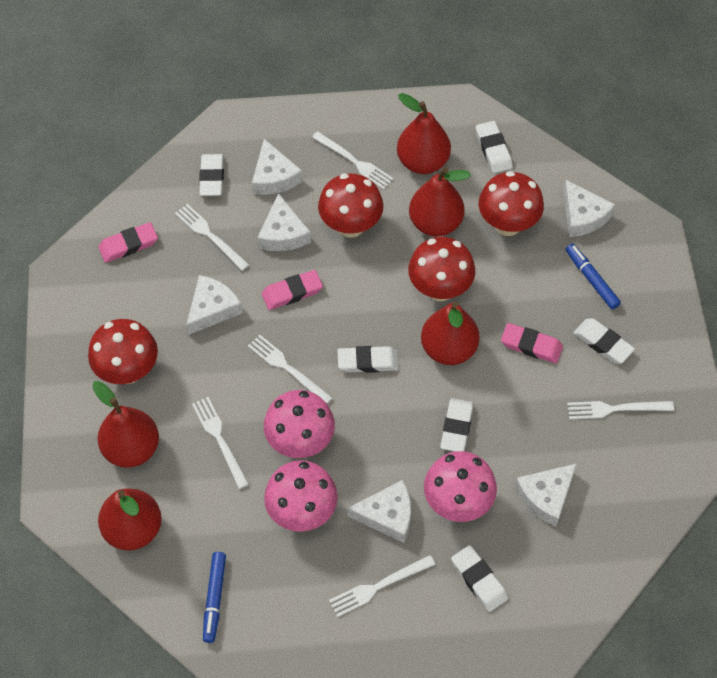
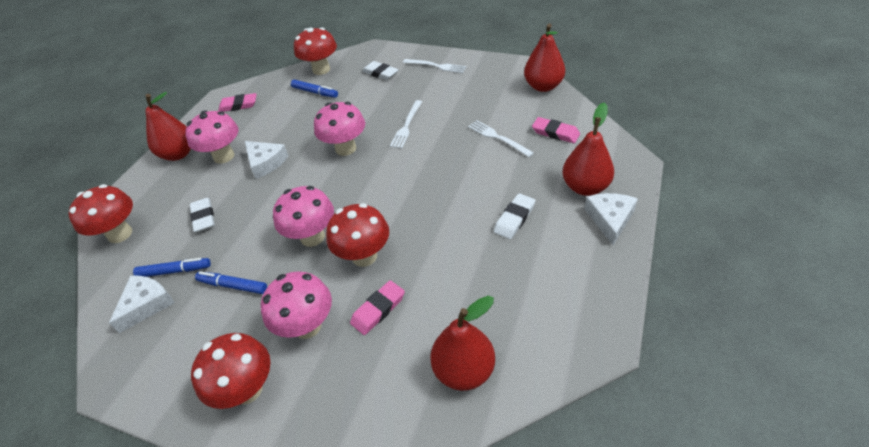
blue marker: 2 -> 3
pink mushroom: 3 -> 4
red pear: 5 -> 4
white cheese: 6 -> 3
white eraser: 6 -> 3
white fork: 6 -> 3

